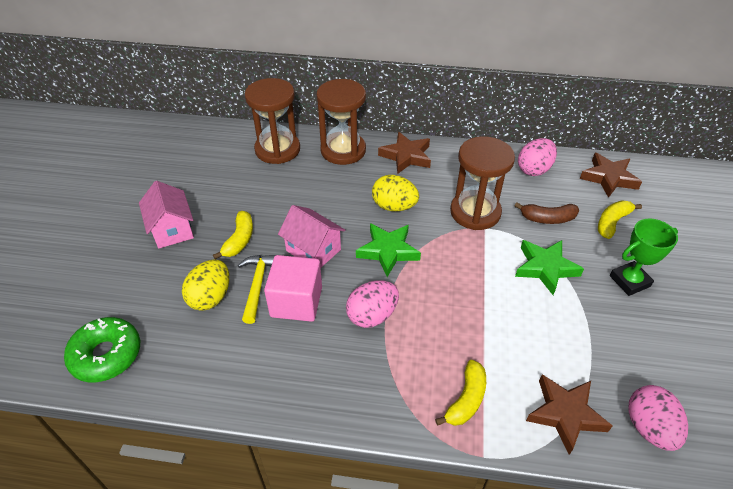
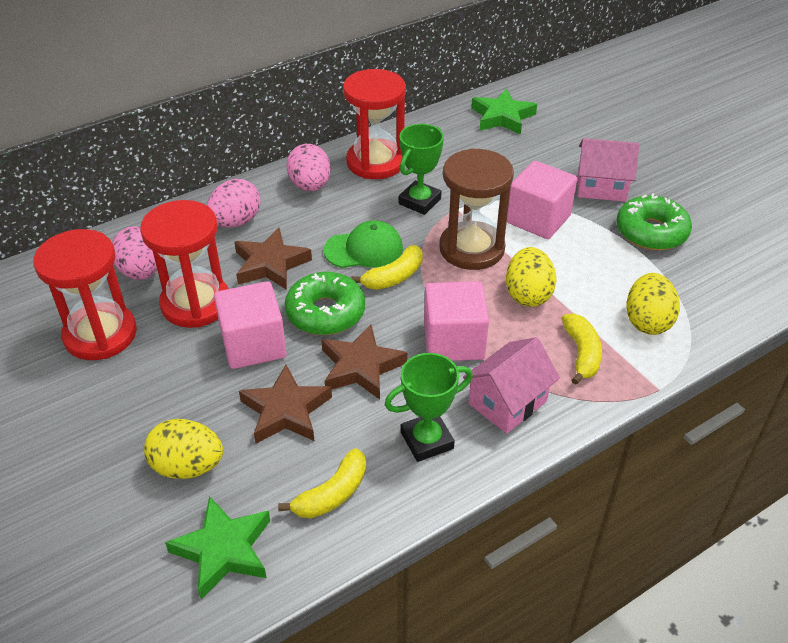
brown banana: 1 -> 0
brown hourglass: 3 -> 1
green cap: 0 -> 1
green donut: 1 -> 2
green trophy: 1 -> 2
pink cube: 1 -> 3
red hourglass: 0 -> 3
yellow egg: 2 -> 3
yellow hammer: 1 -> 0

